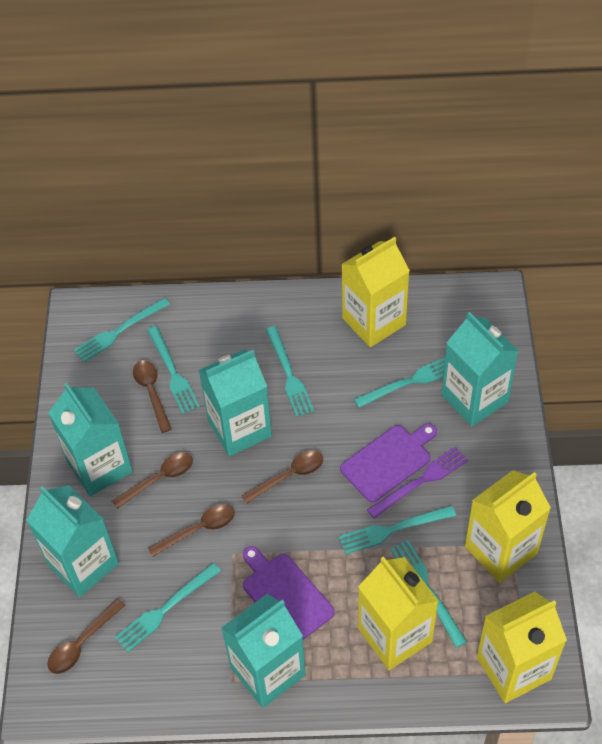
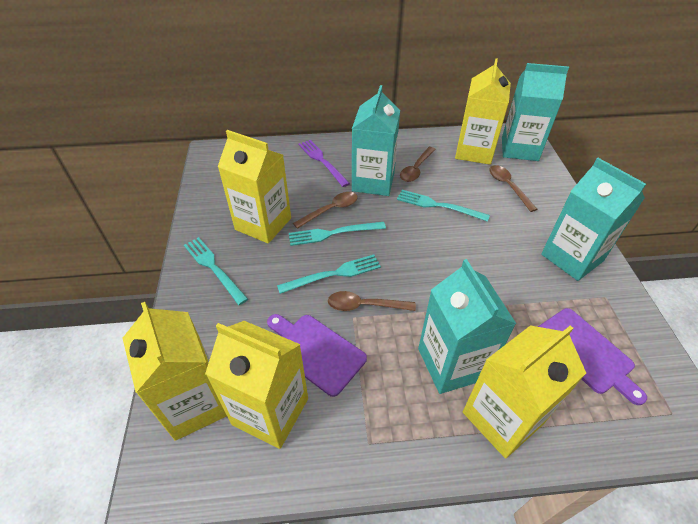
brown spoon: 5 -> 4
turquoise carton: 5 -> 4
turquoise fork: 7 -> 4
yellow carton: 4 -> 5

